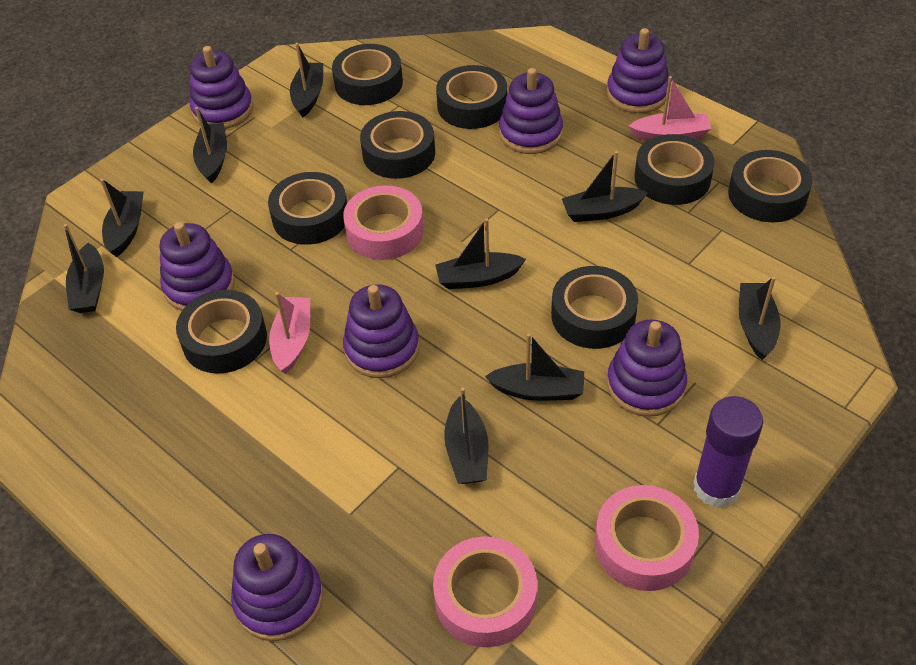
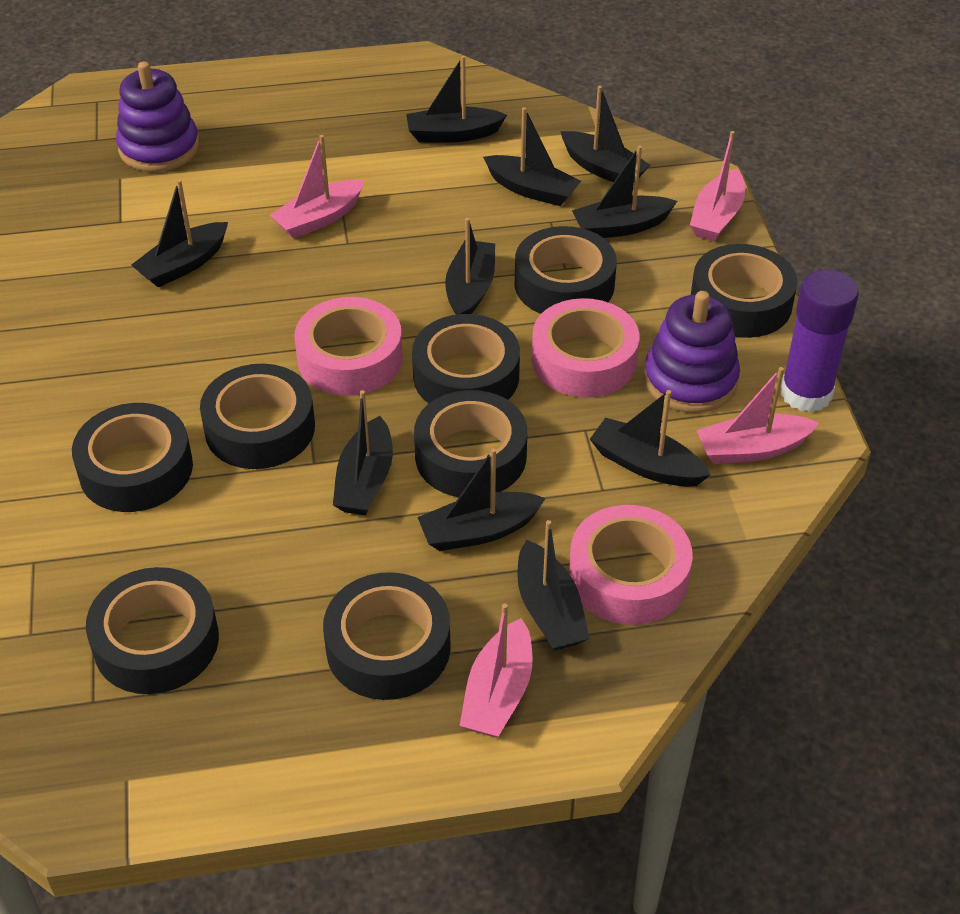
black boat: 9 -> 10
pink boat: 2 -> 4
purple stacking toy: 7 -> 2

